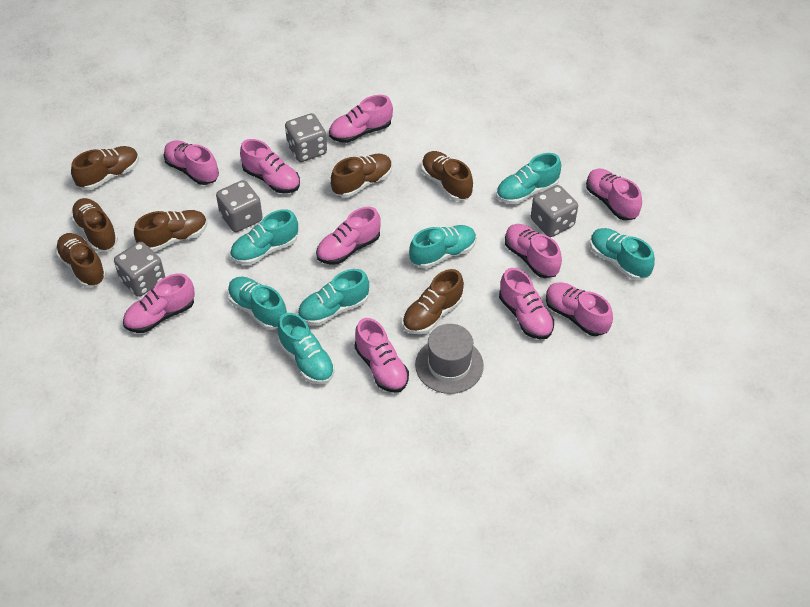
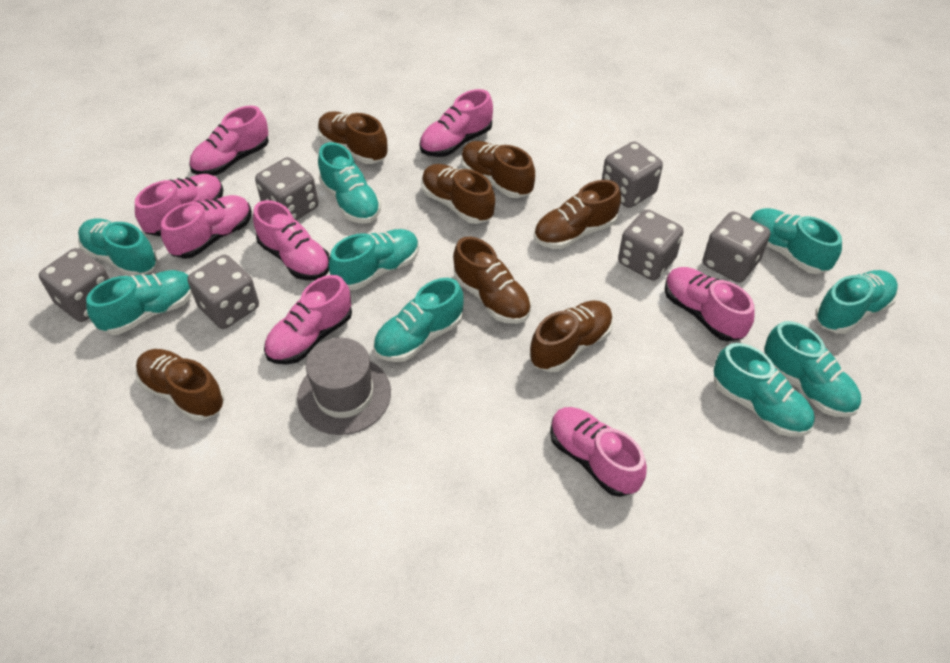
grey dice: 4 -> 6
pink shoe: 10 -> 8
turquoise shoe: 7 -> 9

